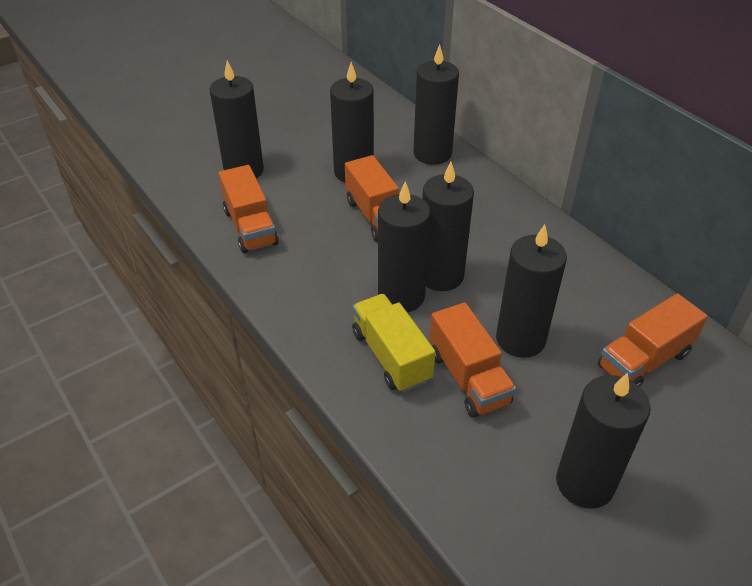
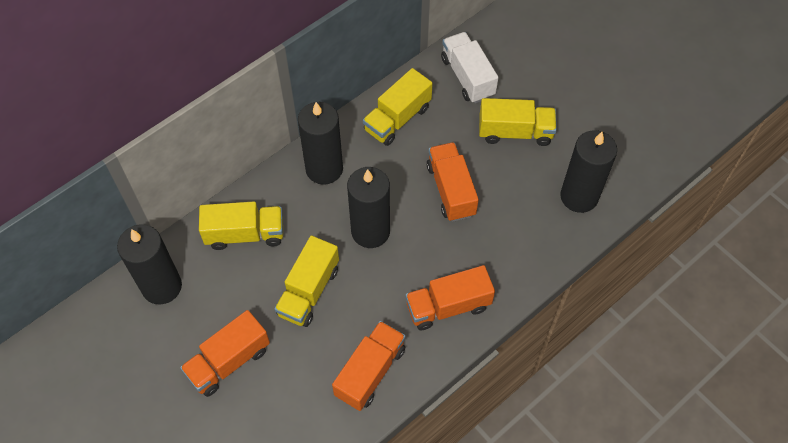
black candle: 7 -> 4
white truck: 0 -> 1
yellow truck: 1 -> 4

